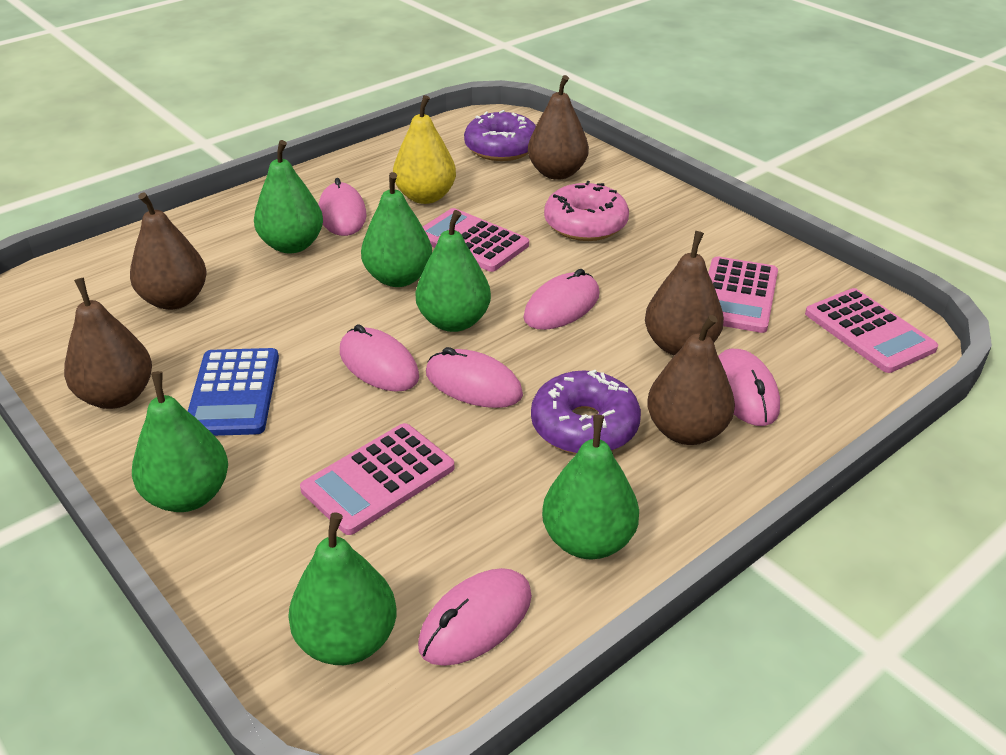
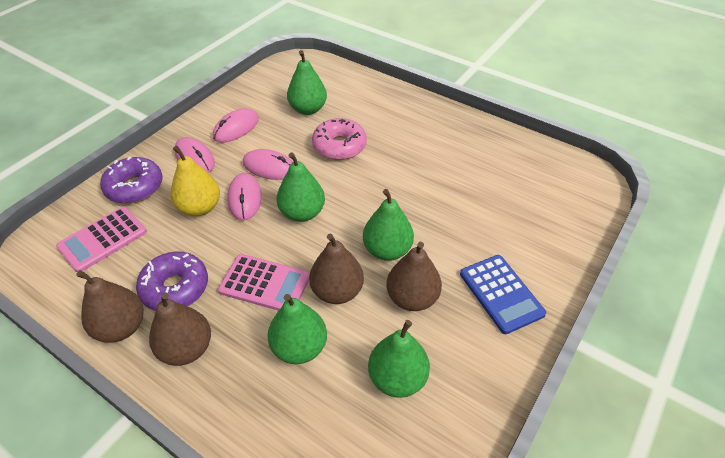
brown pear: 5 -> 4
green pear: 6 -> 5
pink calculator: 4 -> 2
pink mouse: 6 -> 4

